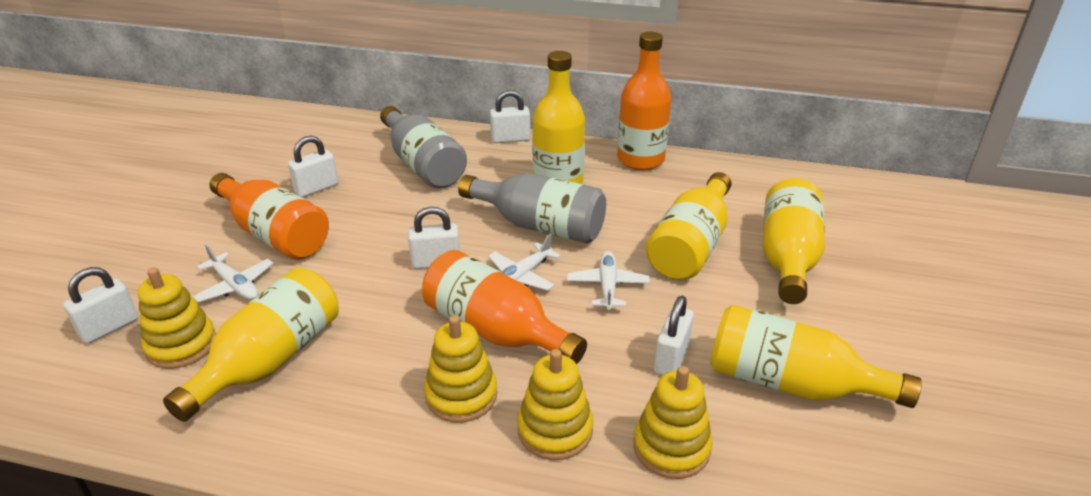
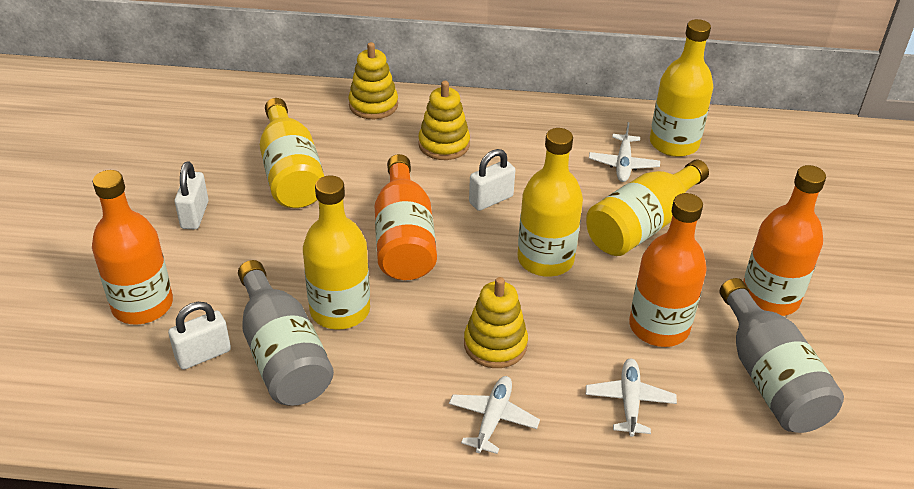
orange bottle: 3 -> 4
white padlock: 5 -> 3
yellow stacking toy: 4 -> 3

